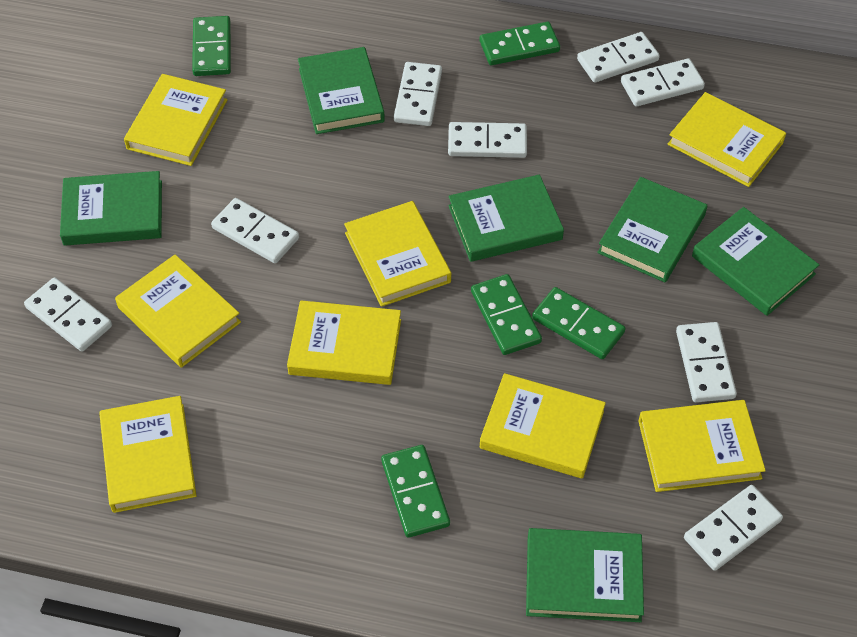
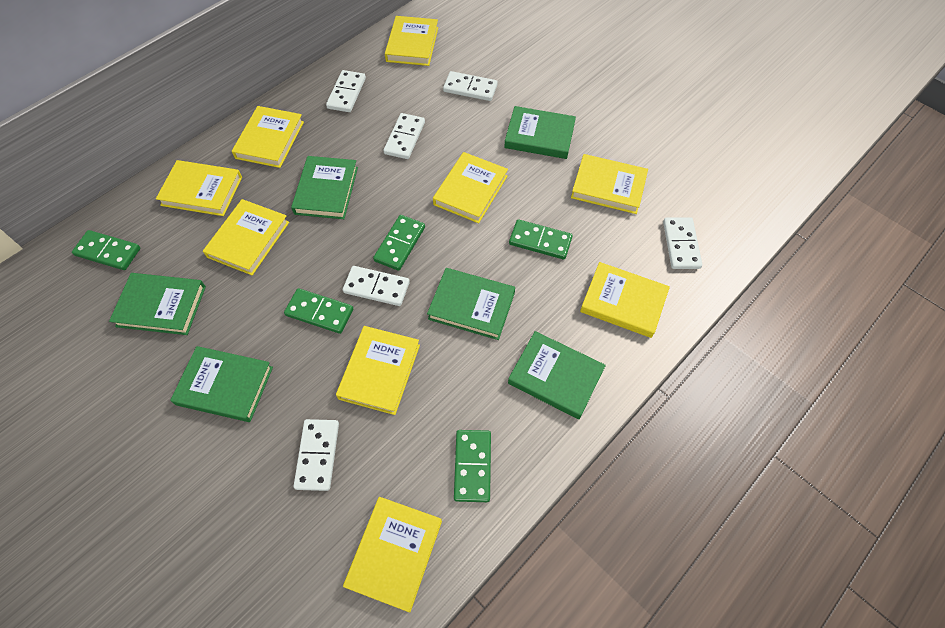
white domino: 8 -> 6
yellow book: 8 -> 9

